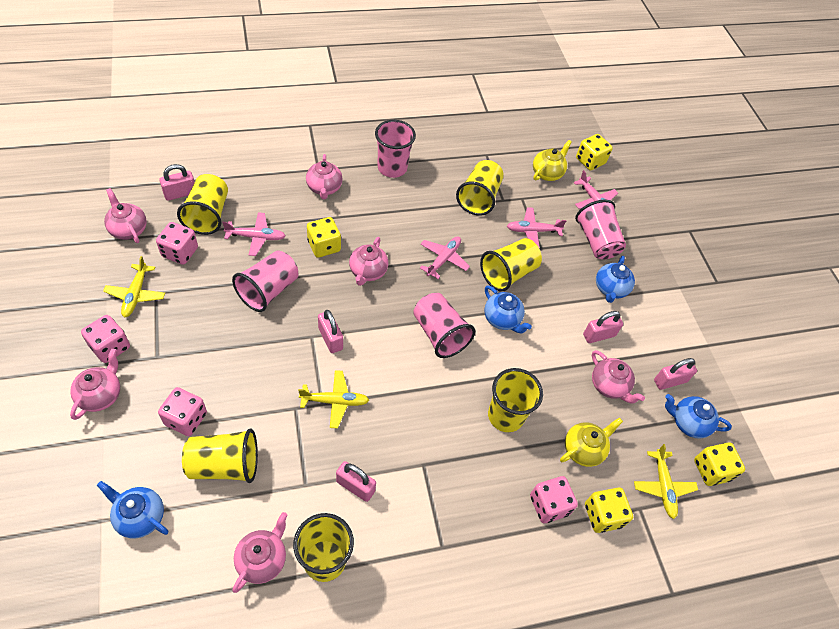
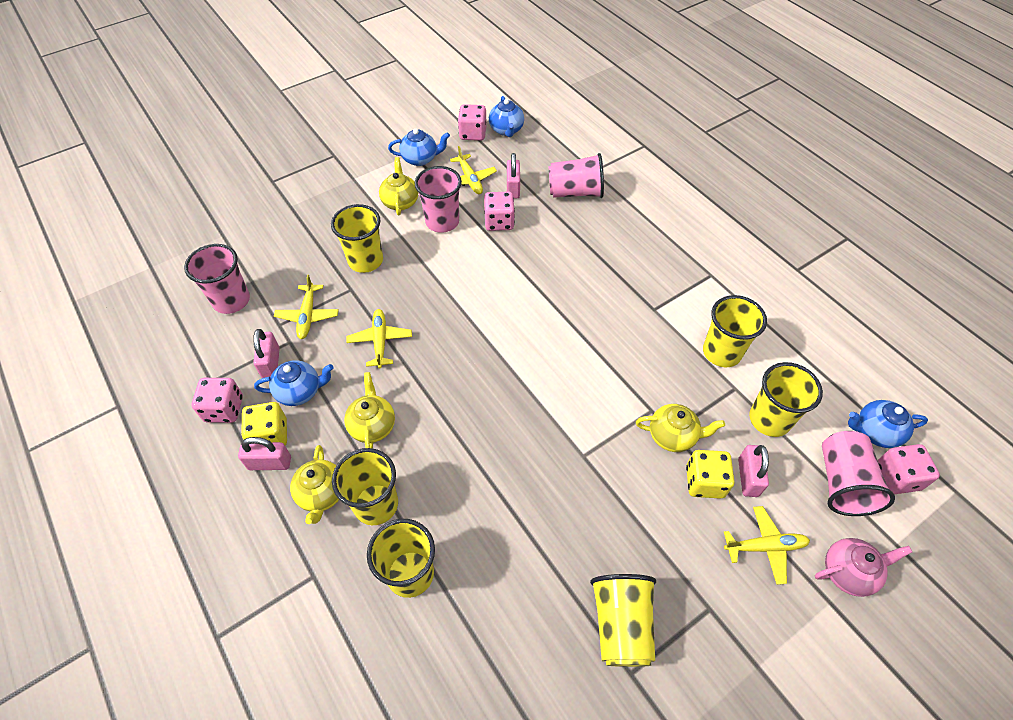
pink padlock: 5 -> 4
pink plane: 4 -> 0
pink teapot: 6 -> 1
yellow dice: 4 -> 2
yellow plane: 3 -> 4
yellow teapot: 2 -> 4

